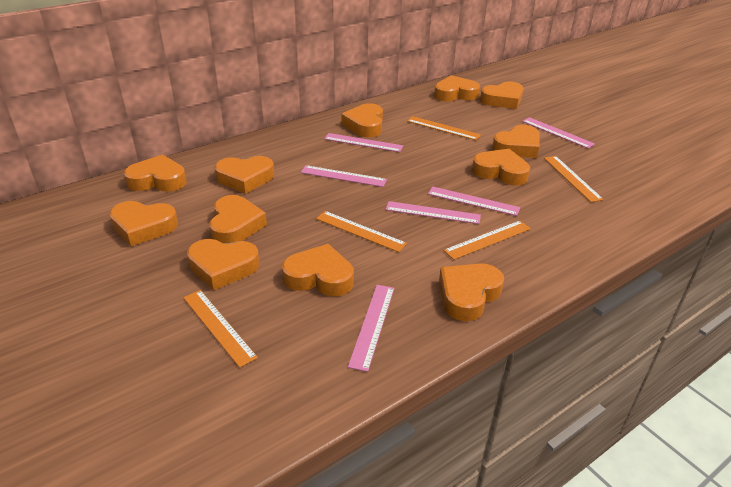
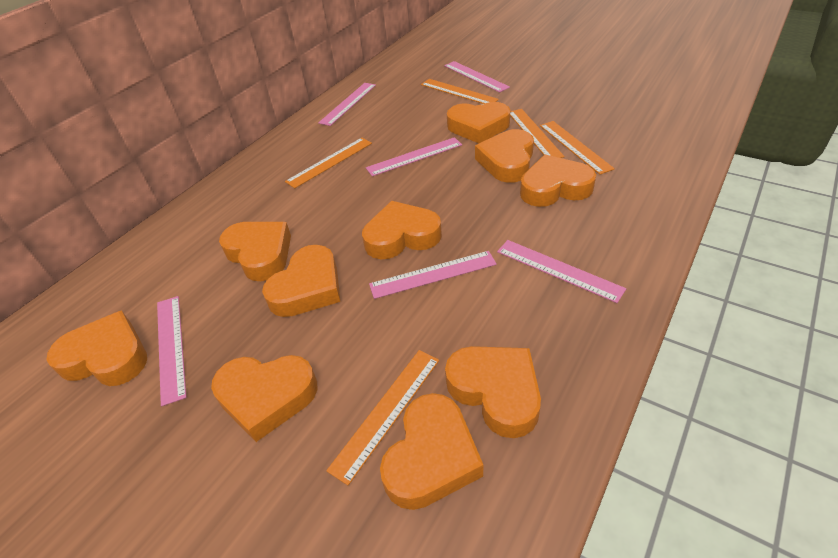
orange heart: 12 -> 10

